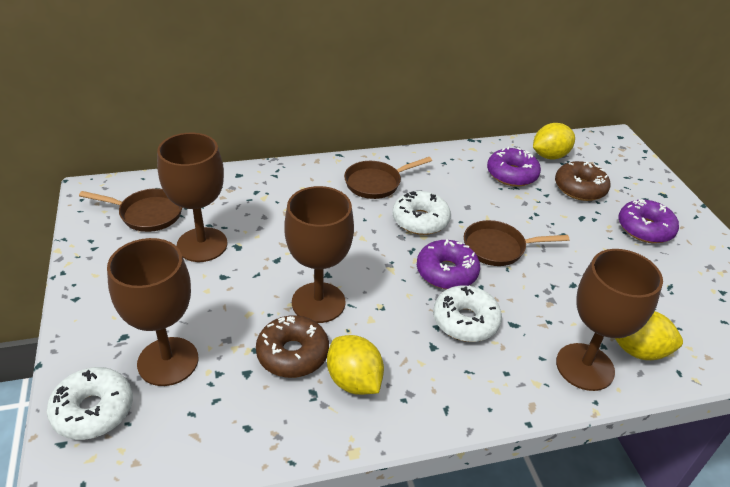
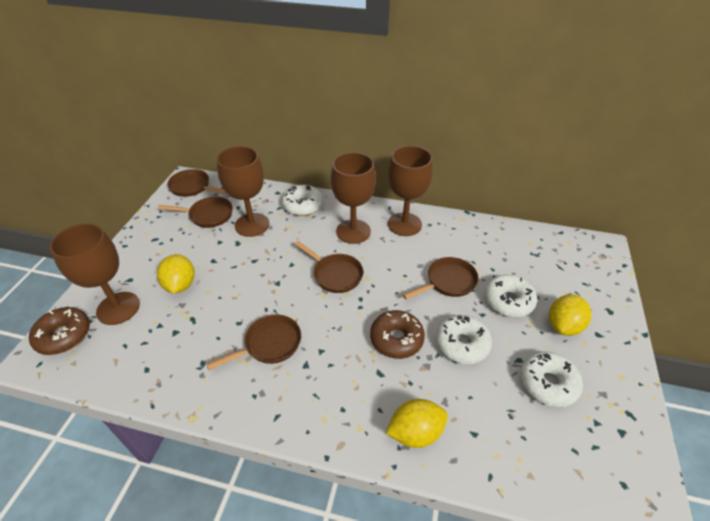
brown pan: 3 -> 5
purple donut: 3 -> 0
white donut: 3 -> 4

